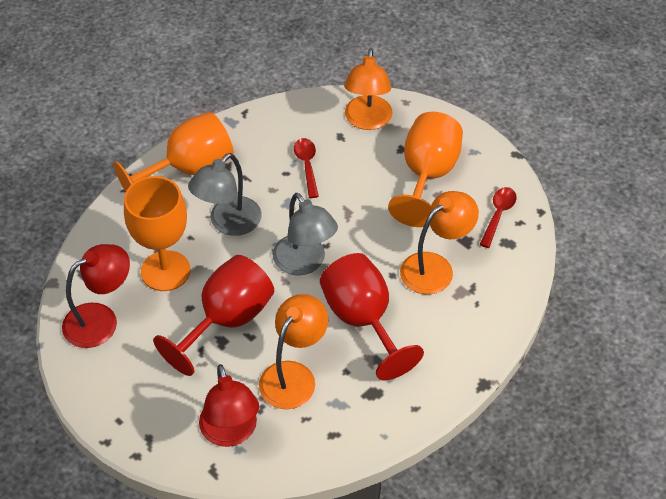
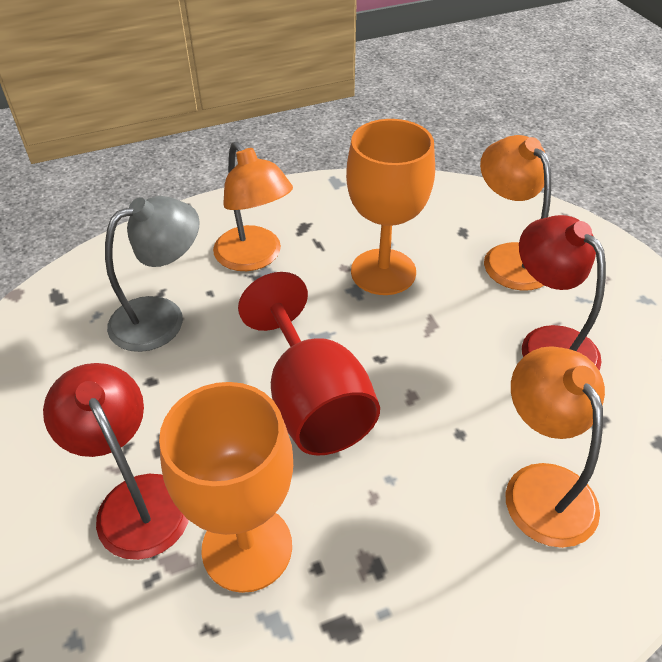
grey lamp: 2 -> 1
orange goblet: 3 -> 2
red goblet: 2 -> 1
red spoon: 2 -> 0

